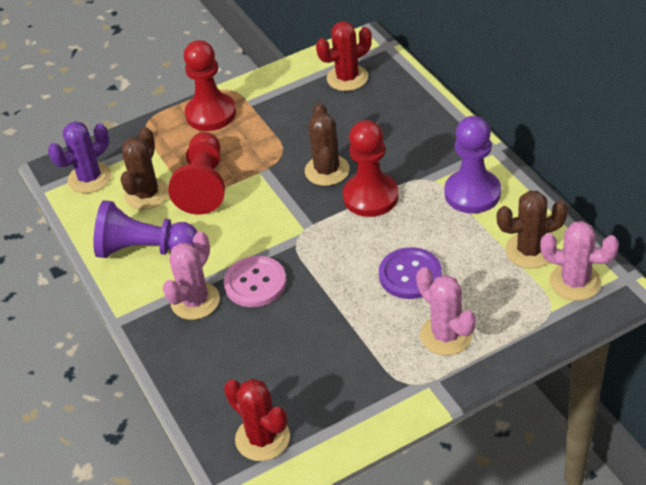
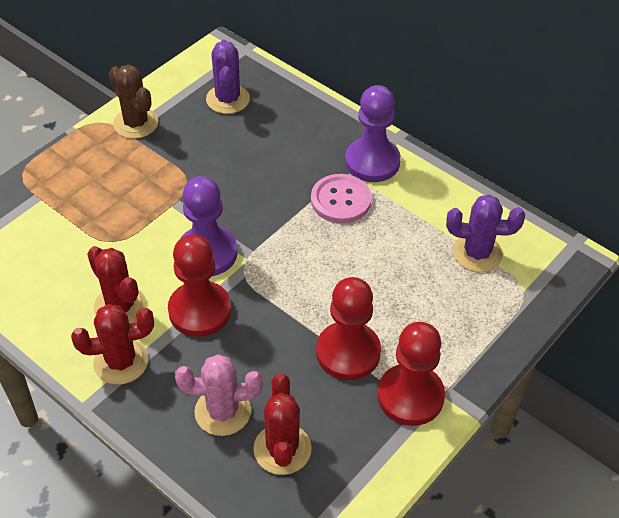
brown cactus: 3 -> 1
pink cactus: 3 -> 1
purple button: 1 -> 0
purple cactus: 1 -> 2
red cactus: 2 -> 3

